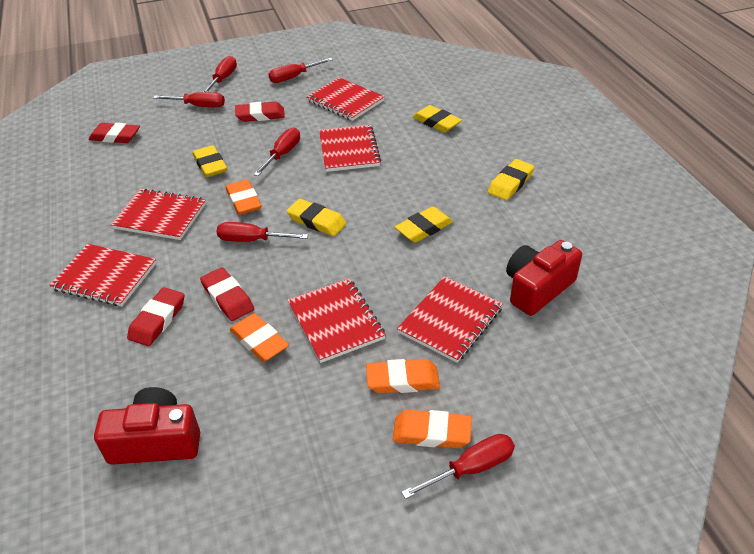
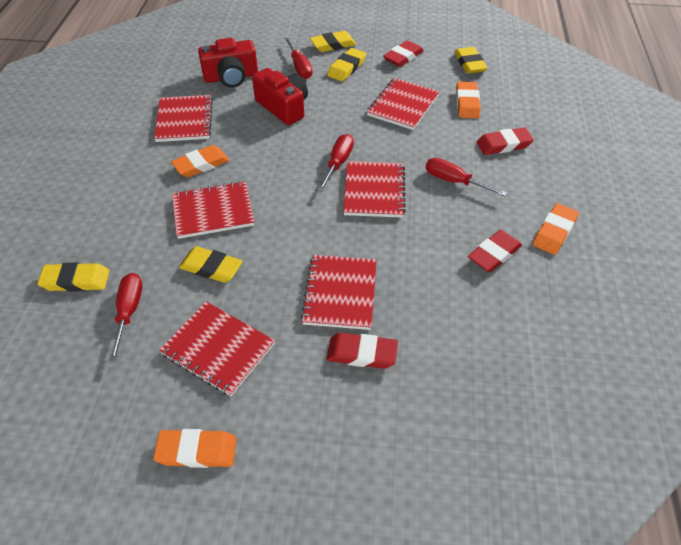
red screwdriver: 6 -> 4

